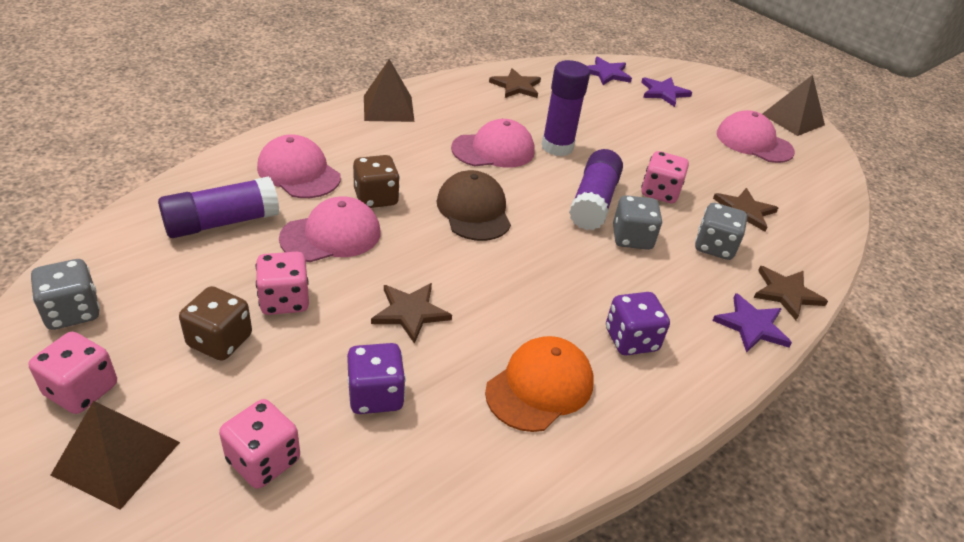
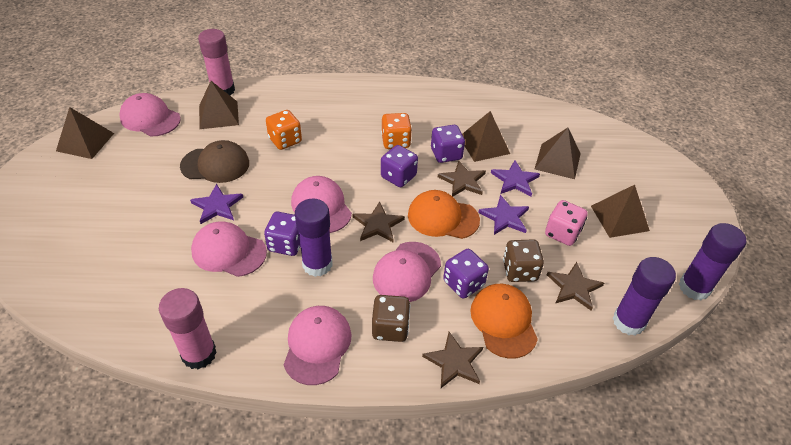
brown pyramid: 3 -> 5
grey dice: 3 -> 0
orange cap: 1 -> 2
orange dice: 0 -> 2
pink cap: 4 -> 5
pink dice: 4 -> 1
pink glue stick: 0 -> 2
purple dice: 2 -> 4

